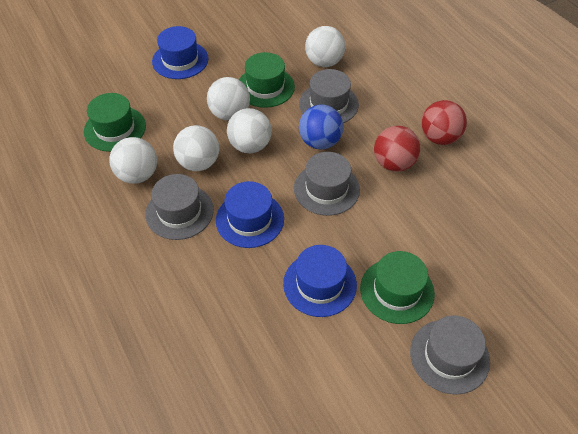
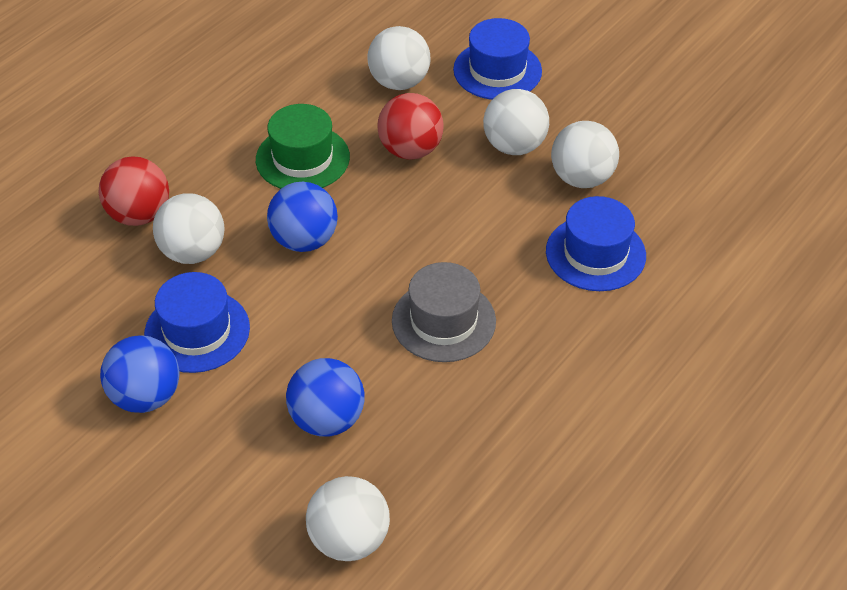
blue ball: 1 -> 3
green hat: 3 -> 1
grey hat: 4 -> 1

